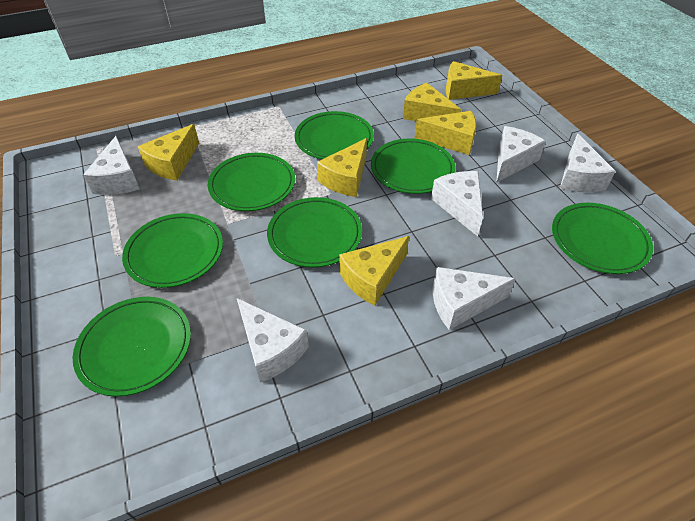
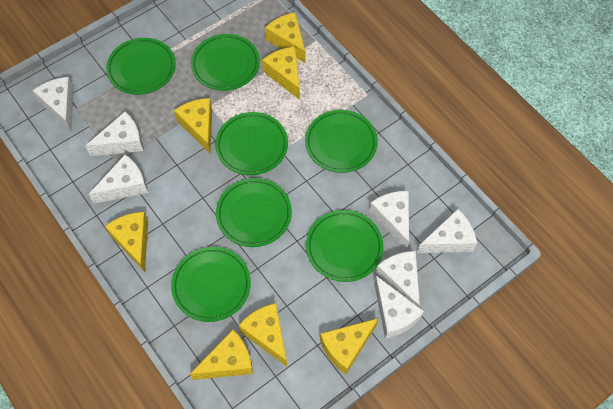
white cheese: 6 -> 7
yellow cheese: 6 -> 7

